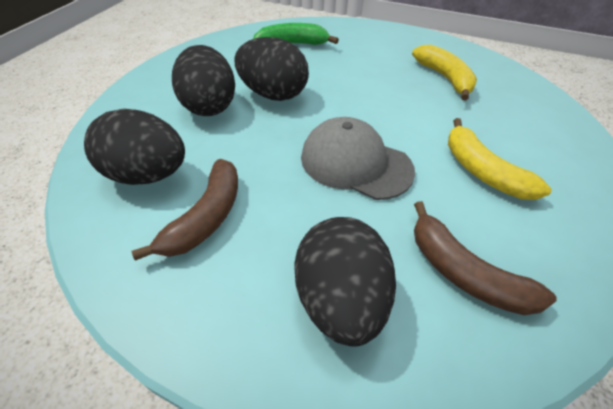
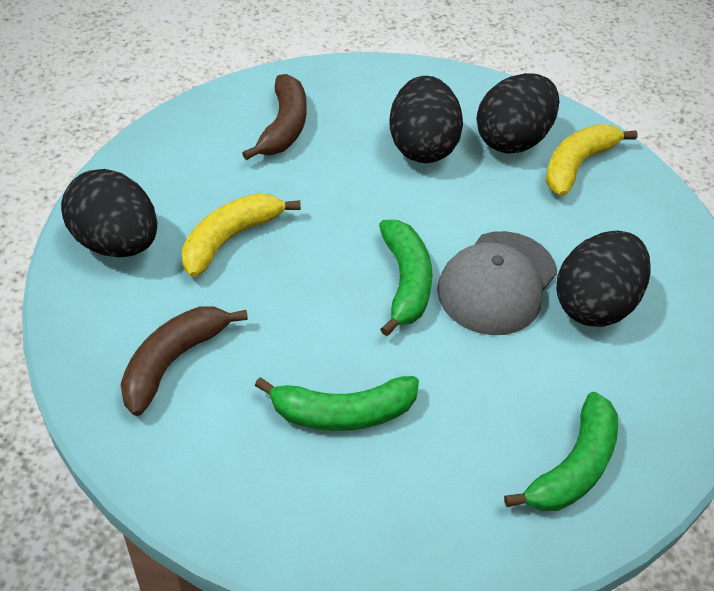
green banana: 1 -> 3

